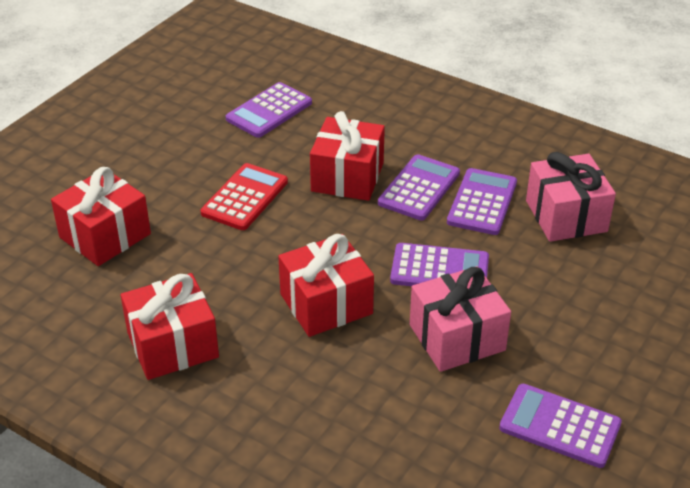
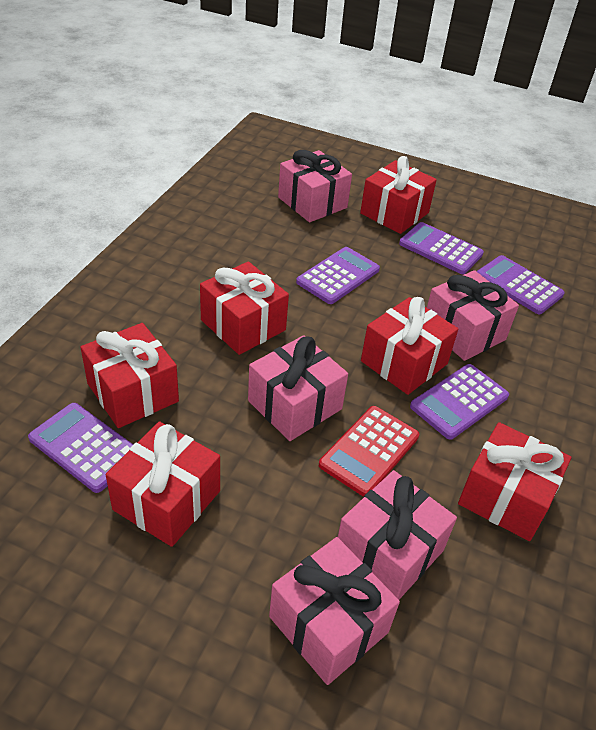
pink gift: 2 -> 5
red gift: 4 -> 6

